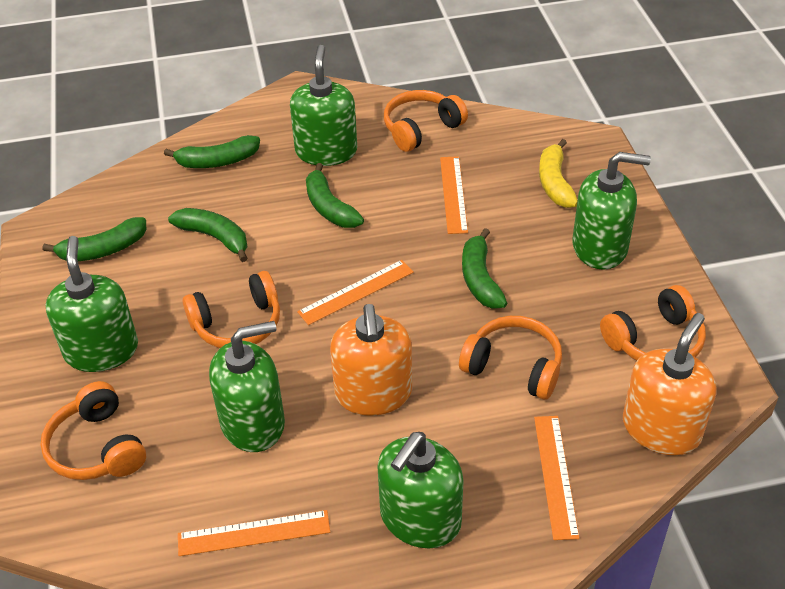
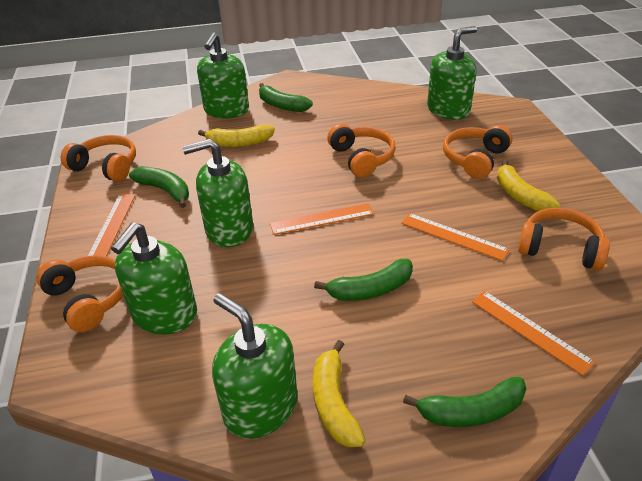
green banana: 5 -> 4
orange soap dispenser: 2 -> 0
yellow banana: 1 -> 3

